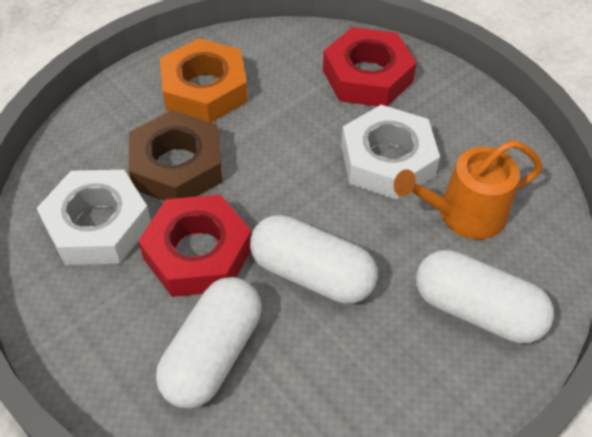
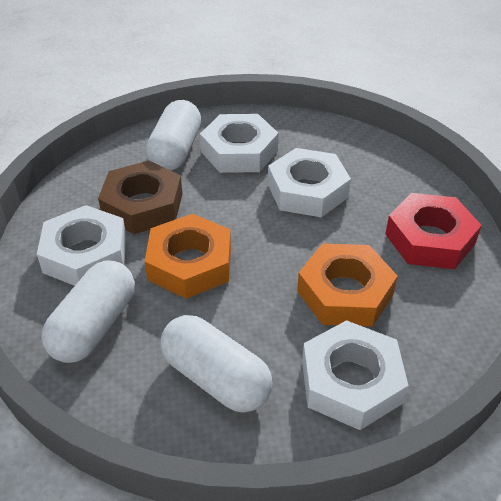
orange nut: 1 -> 2
orange watering can: 1 -> 0
red nut: 2 -> 1
white nut: 2 -> 4

